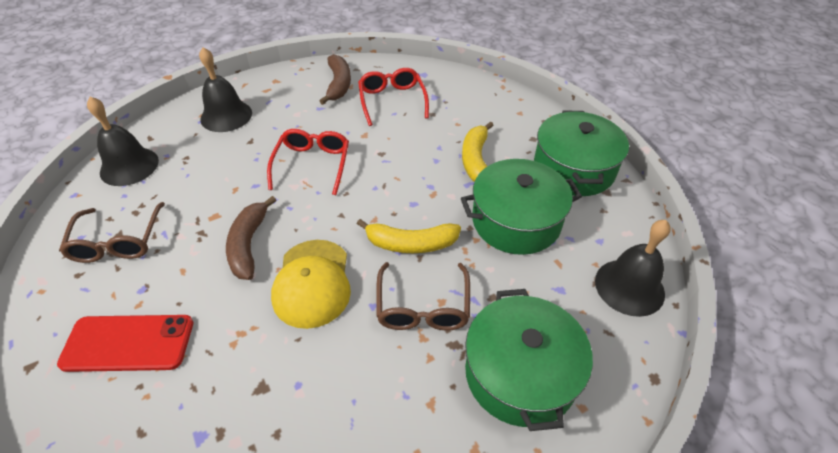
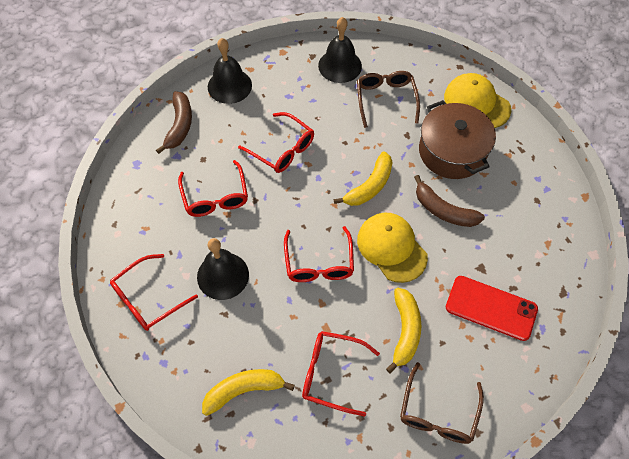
brown pot: 0 -> 1
green pot: 3 -> 0
red glasses: 2 -> 5
yellow banana: 2 -> 3
yellow cap: 1 -> 2

